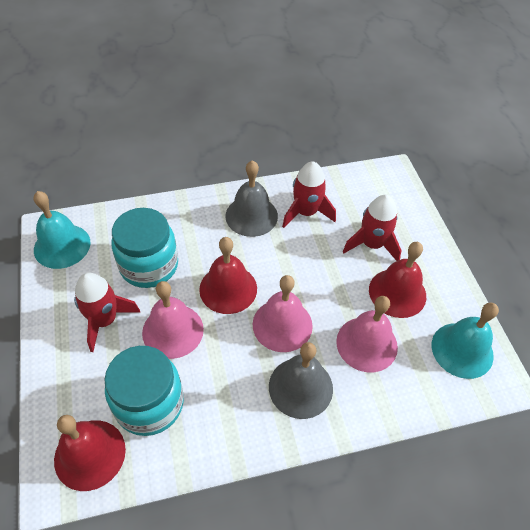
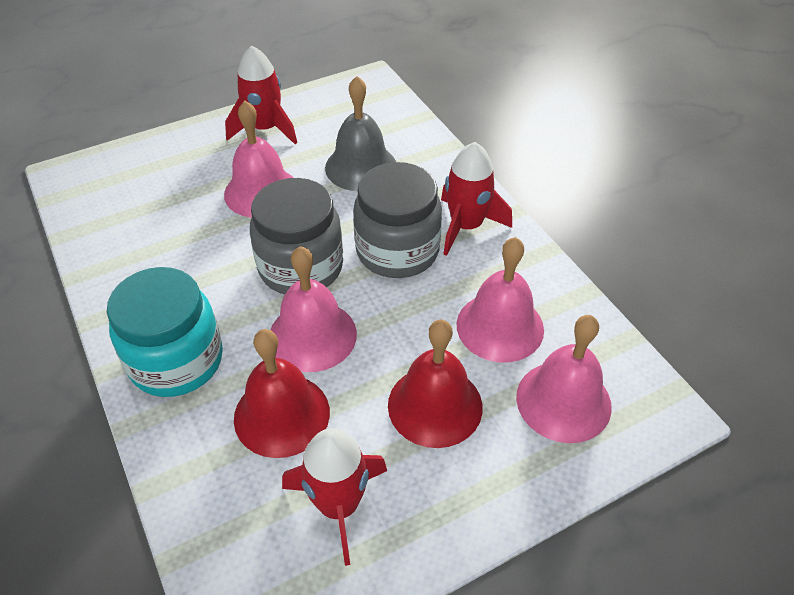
grey bell: 2 -> 1
grey jar: 0 -> 2
pink bell: 3 -> 4
red bell: 3 -> 2
turquoise bell: 2 -> 0
turquoise jar: 2 -> 1

